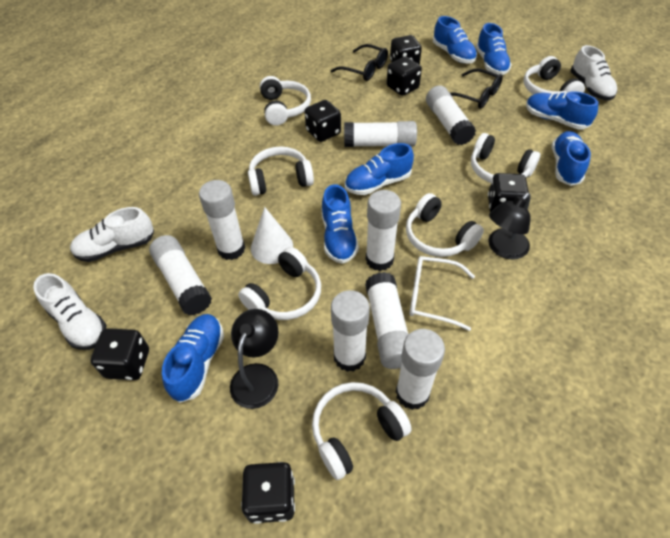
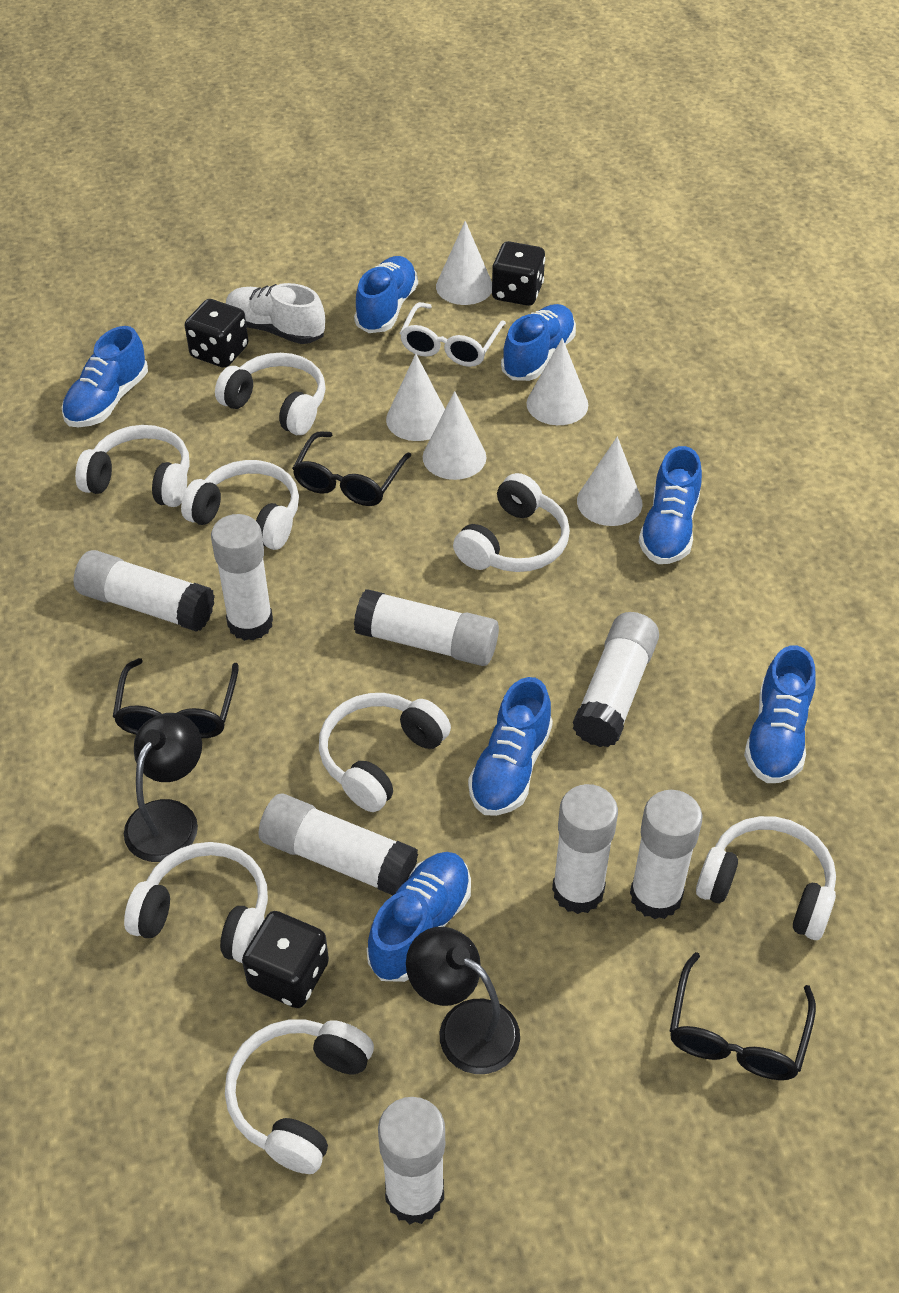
black dice: 6 -> 3
black glasses: 2 -> 3
white cone: 1 -> 5
white headphones: 7 -> 8
white shoe: 3 -> 1

